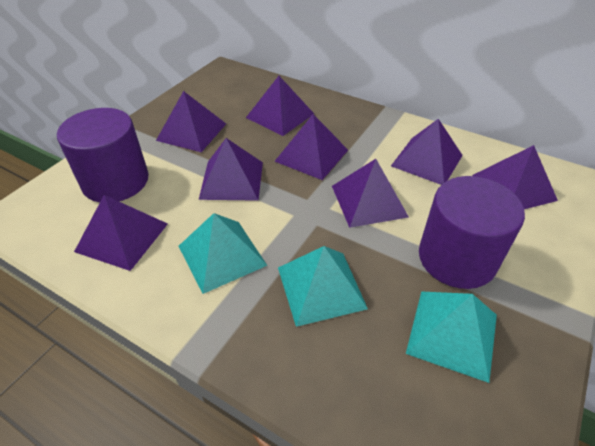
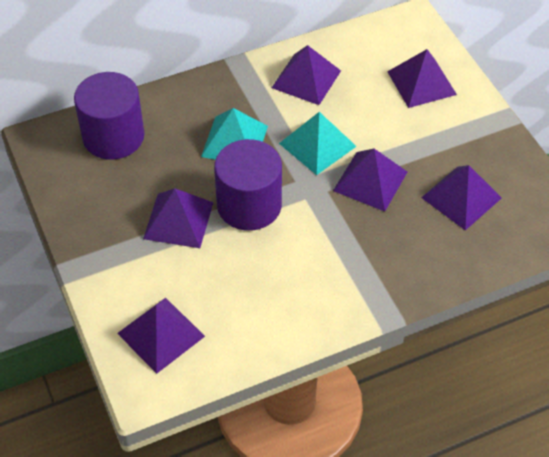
purple pyramid: 8 -> 6
turquoise pyramid: 3 -> 2

